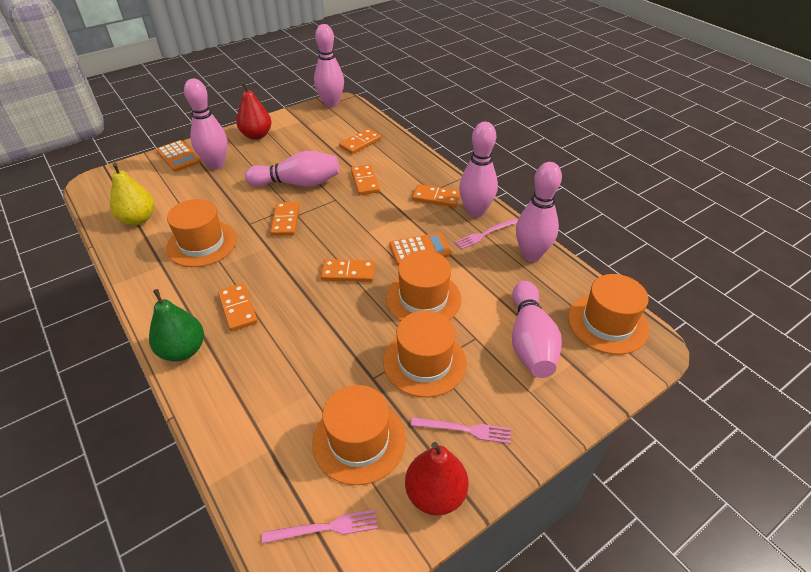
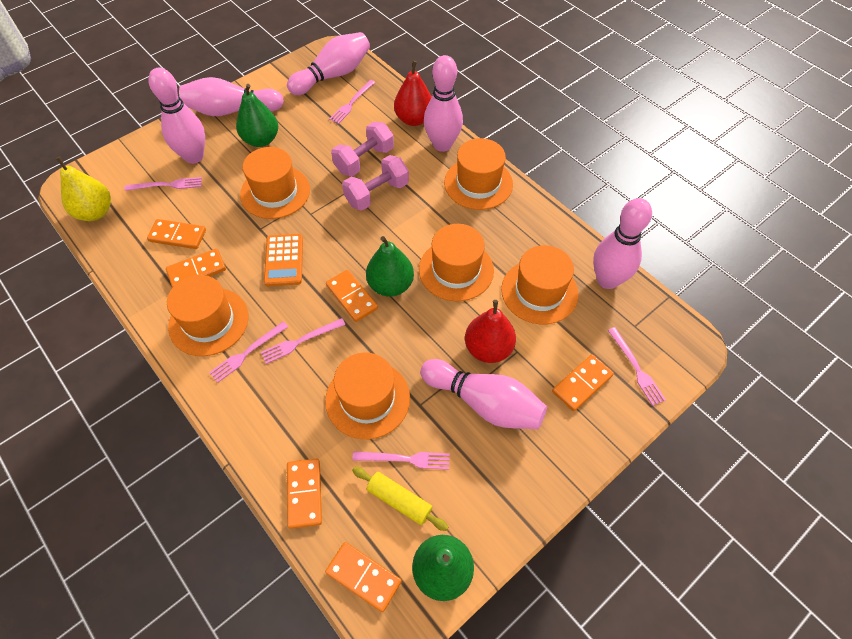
green pear: 1 -> 3
orange calculator: 2 -> 1
orange hat: 5 -> 6
pink dumbbell: 0 -> 2
pink fork: 3 -> 6
yellow rolling pin: 0 -> 1

